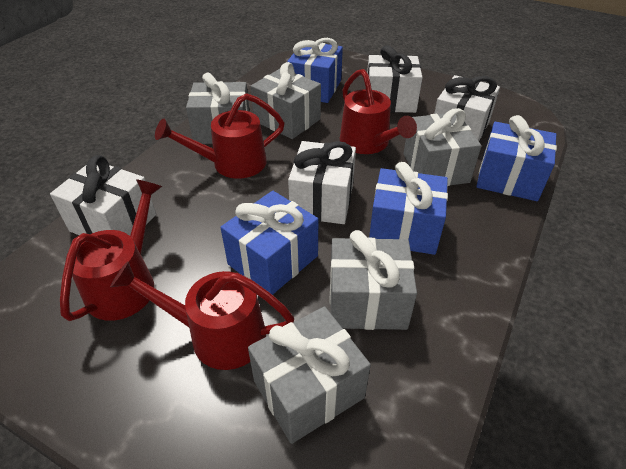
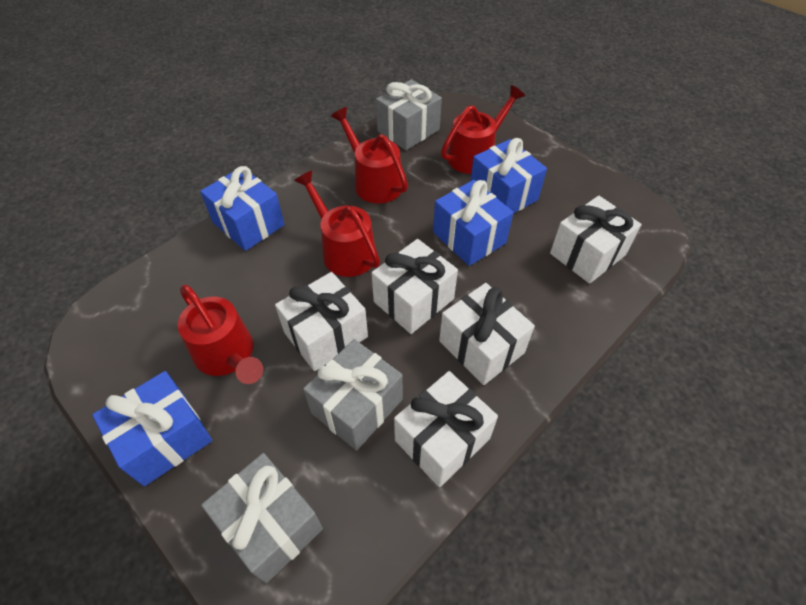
grey gift: 5 -> 3
white gift: 4 -> 5

